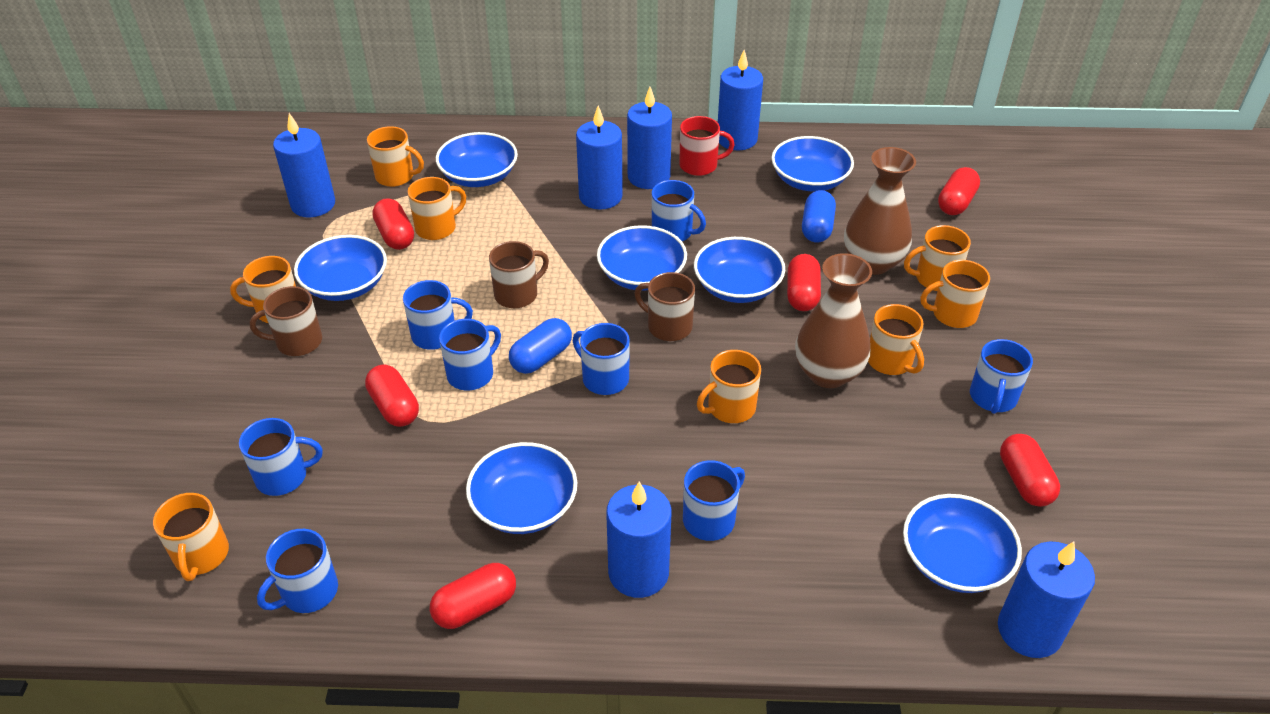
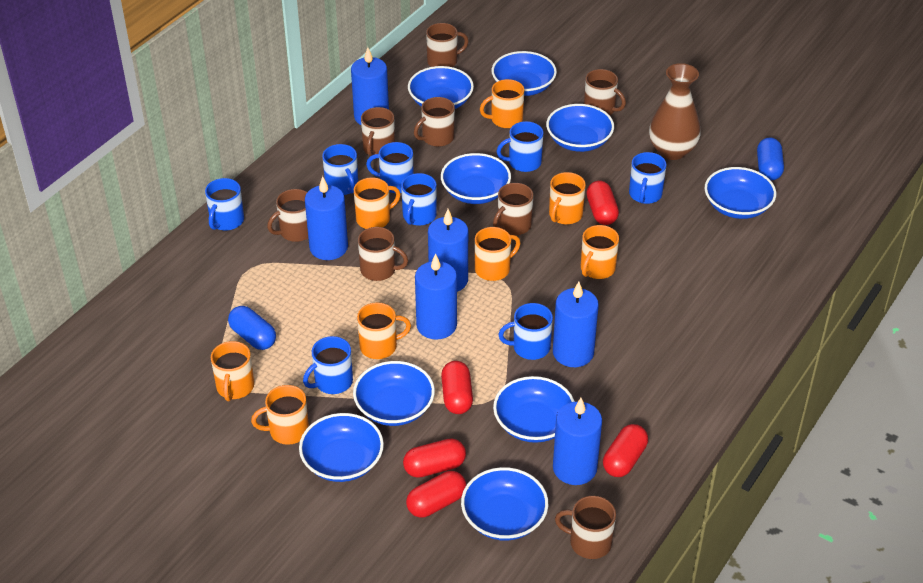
blue bowl: 7 -> 9
brown mug: 3 -> 8
brown vase: 2 -> 1
red capsule: 6 -> 5
red mug: 1 -> 0

